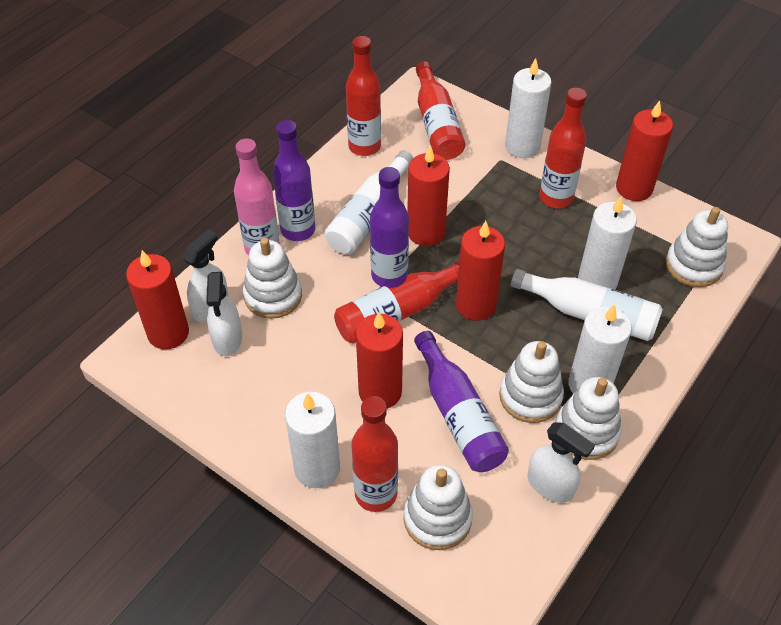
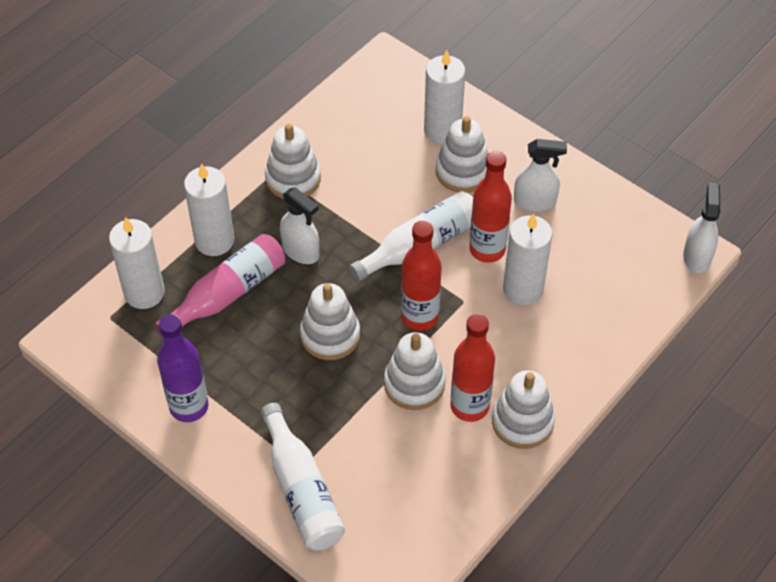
purple bottle: 3 -> 1
red bottle: 5 -> 3
red candle: 5 -> 0

